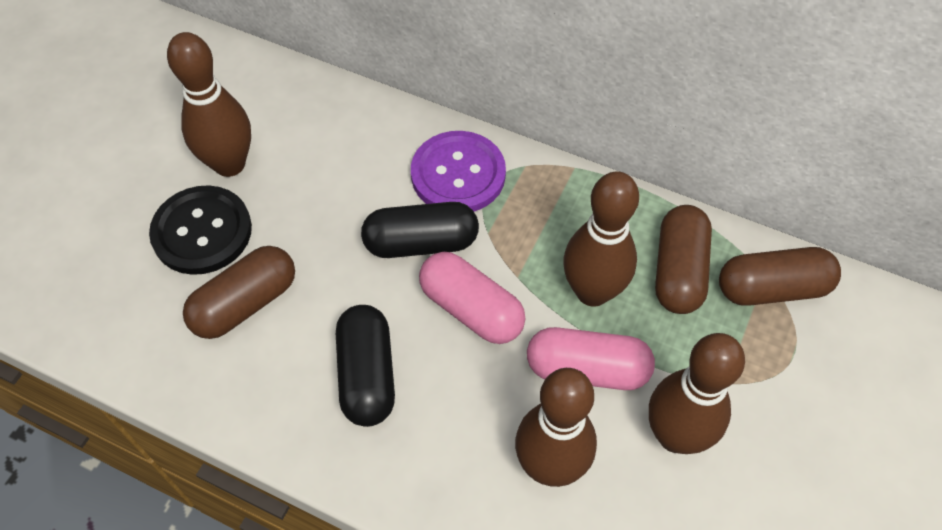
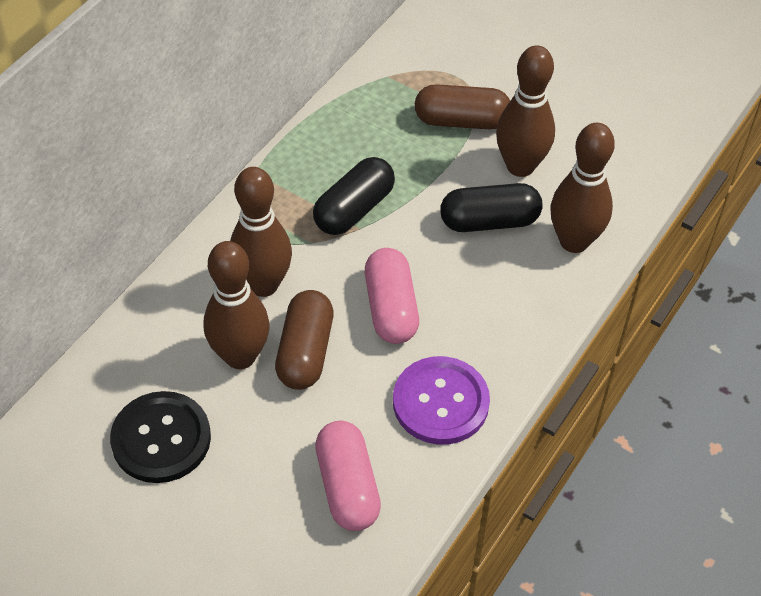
brown capsule: 3 -> 2

